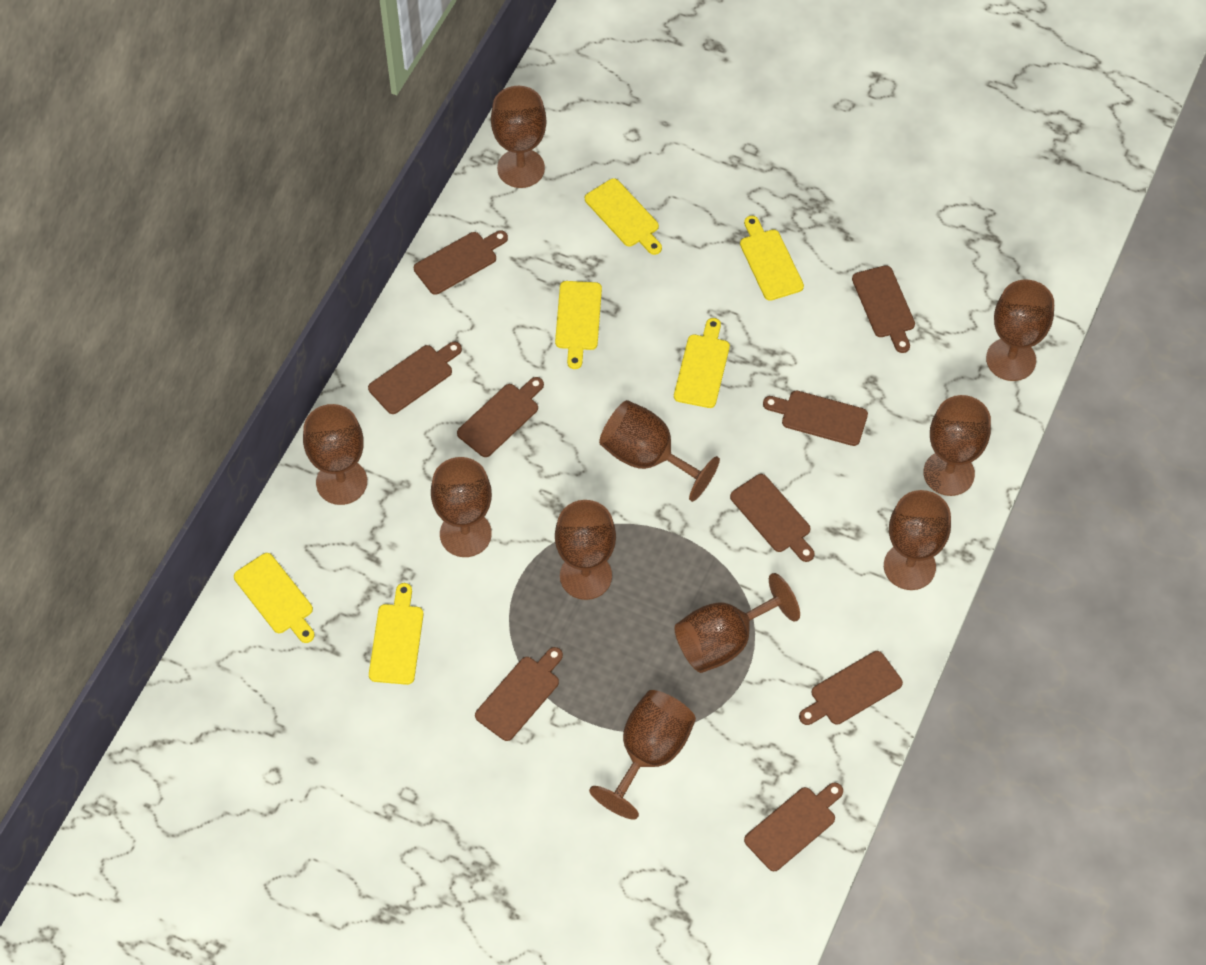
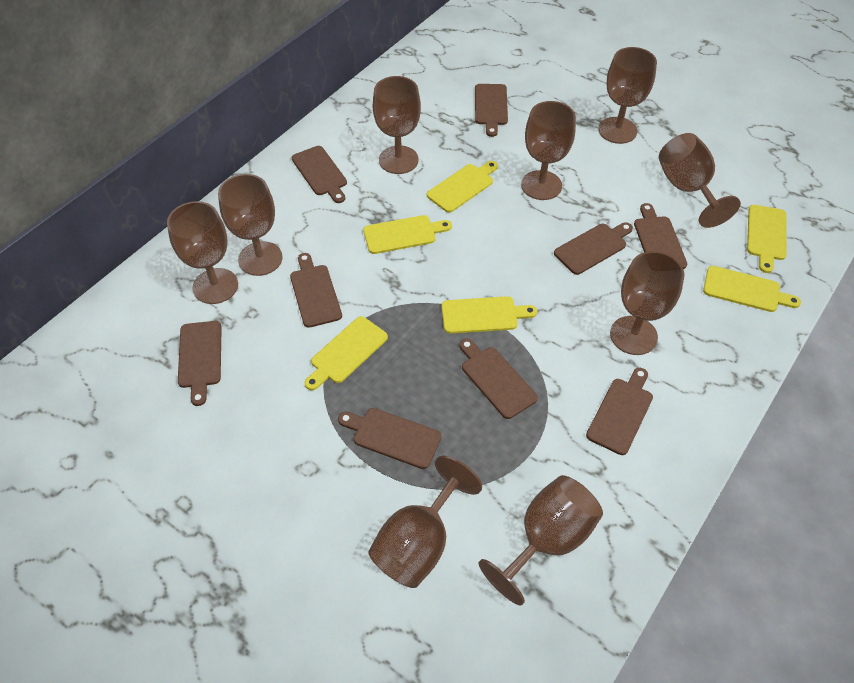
brown goblet: 10 -> 9

